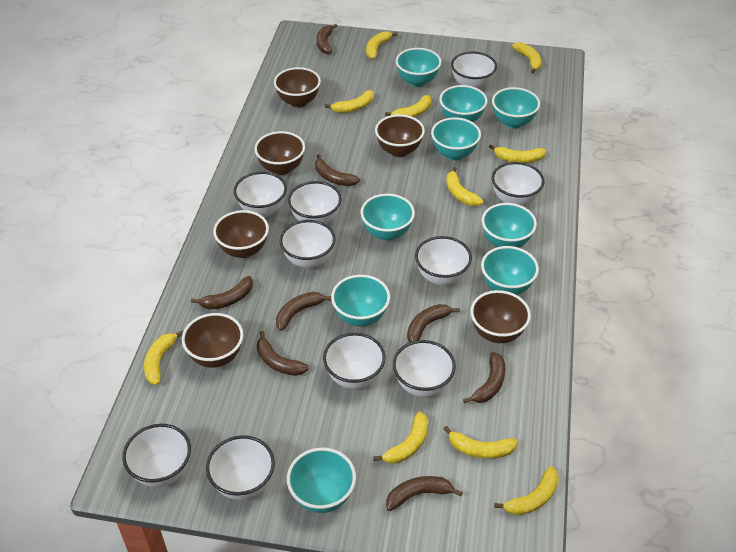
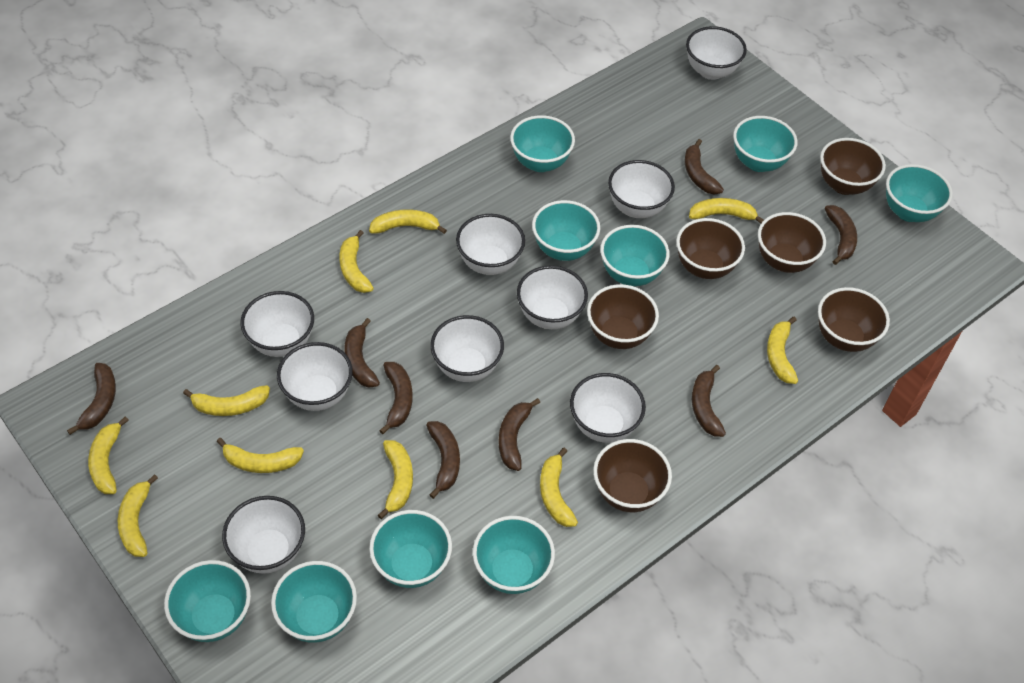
white bowl: 10 -> 9

